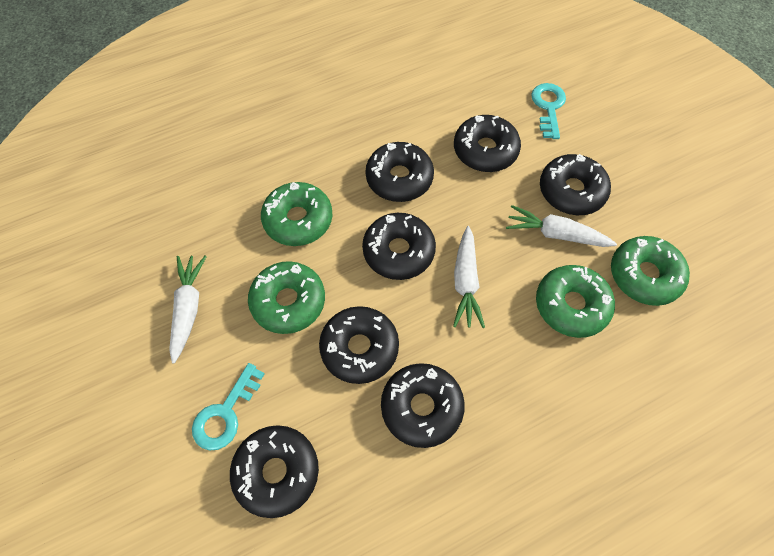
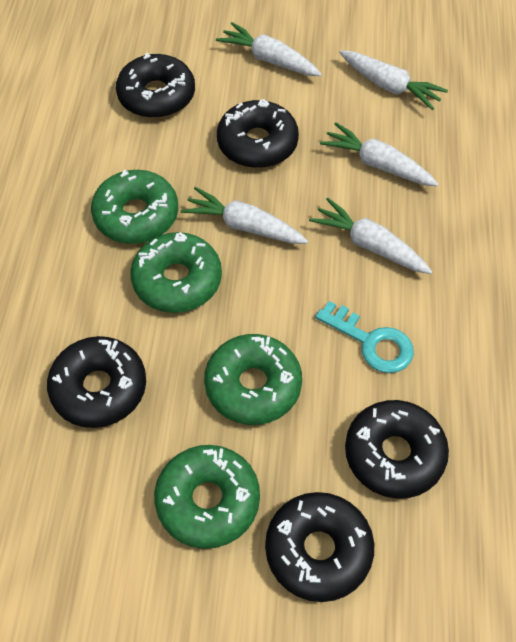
black donut: 7 -> 5
turquoise key: 2 -> 1
white carrot: 3 -> 5

